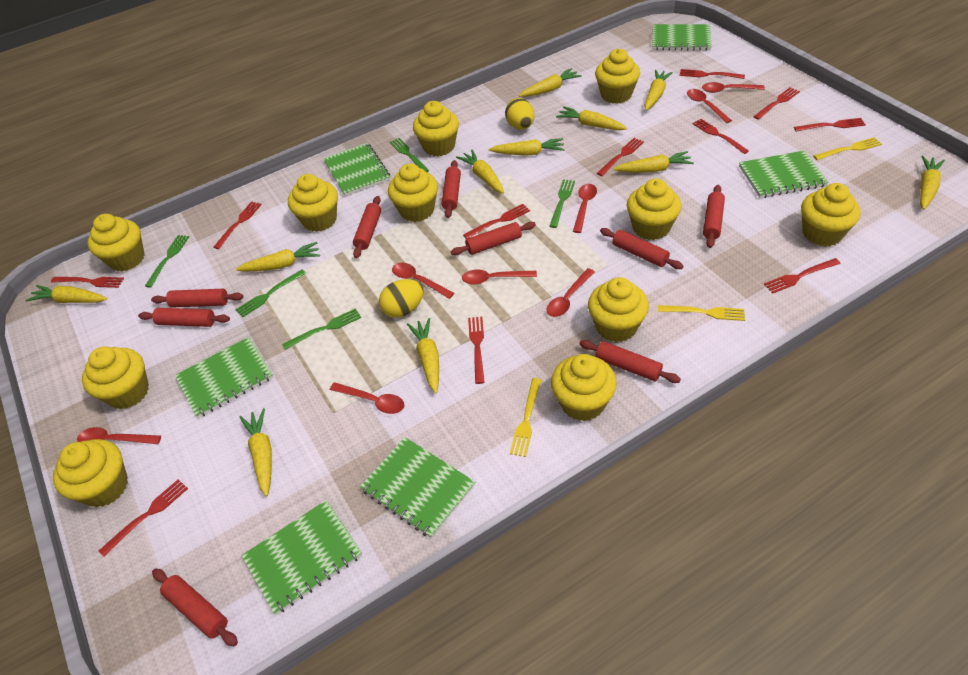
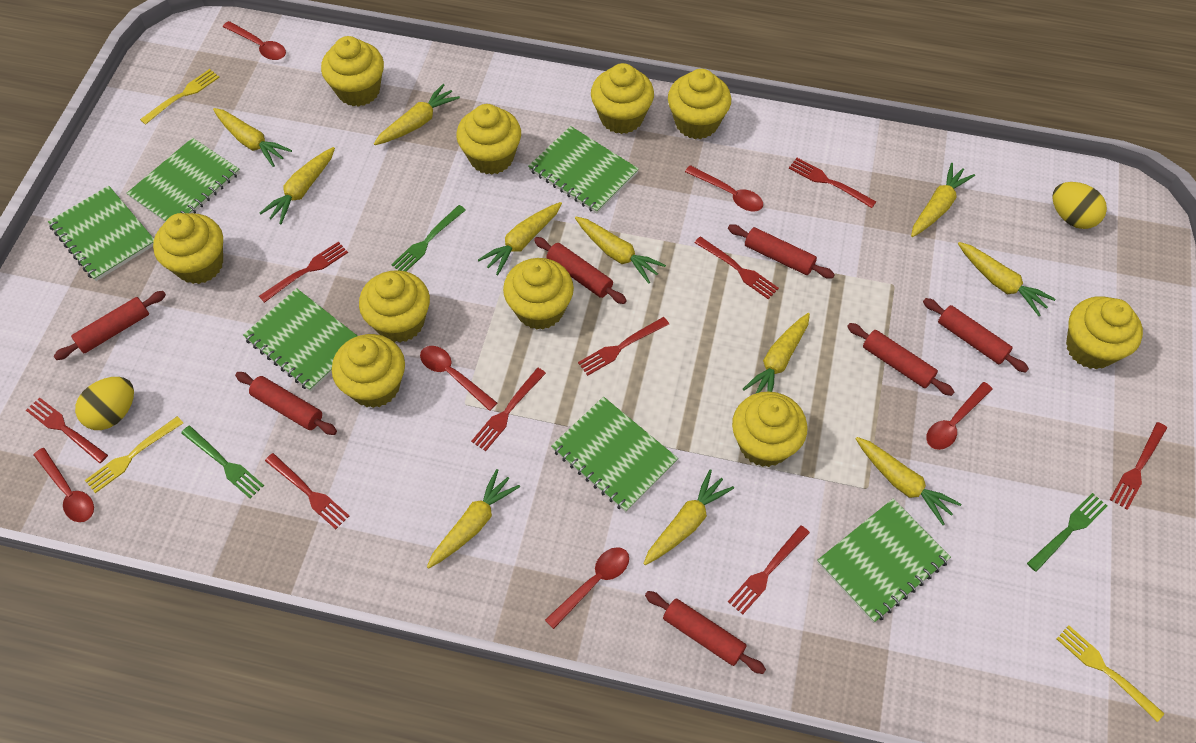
green fork: 5 -> 3
red fork: 11 -> 9
red rolling pin: 9 -> 7
red spoon: 8 -> 6
yellow cupcake: 11 -> 10

